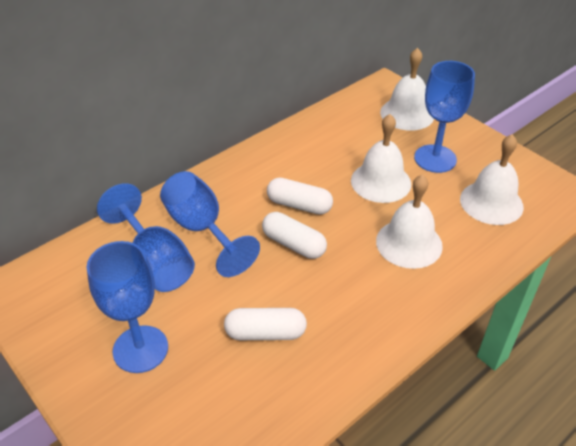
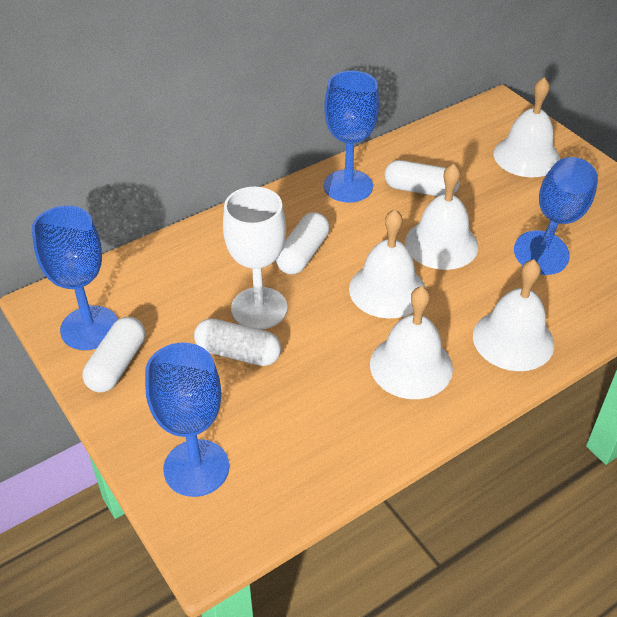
white bell: 4 -> 5
white capsule: 3 -> 4
white goblet: 0 -> 1

